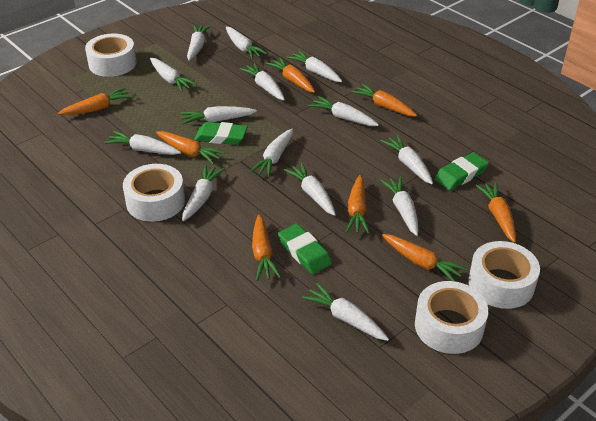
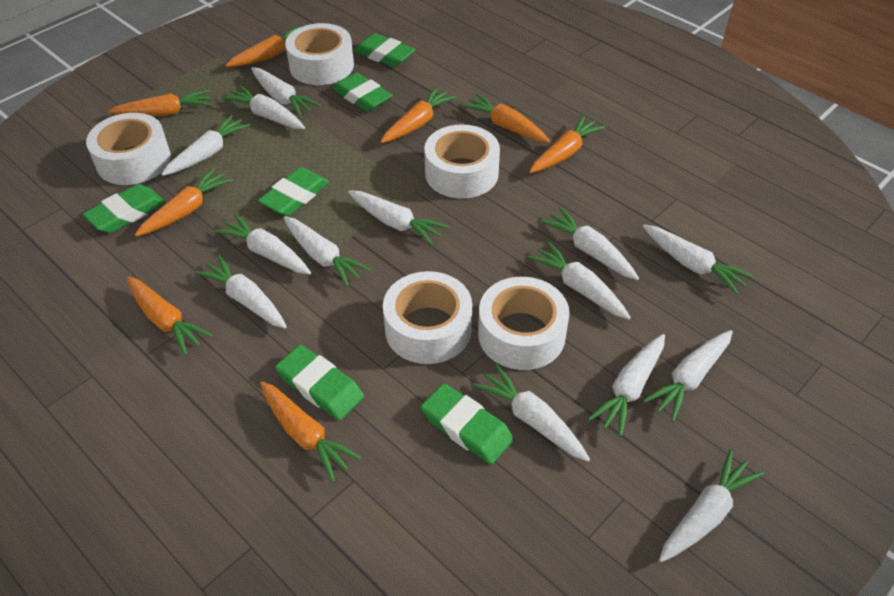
green eraser: 3 -> 6
white tape: 4 -> 5

